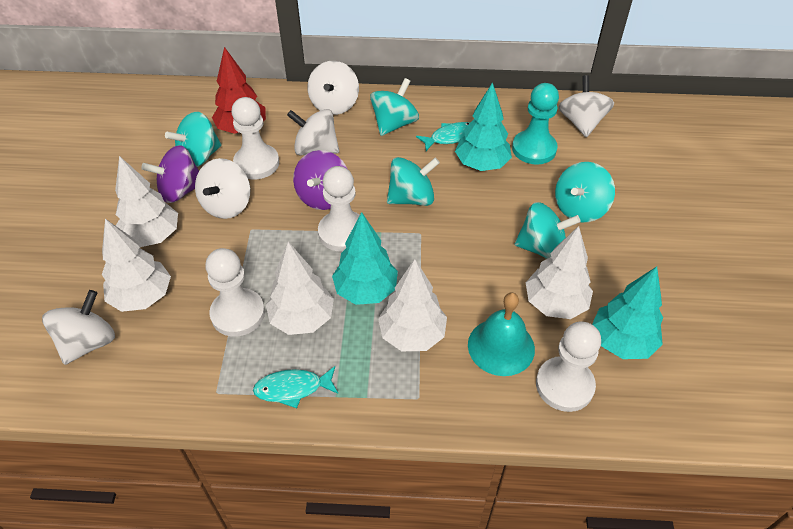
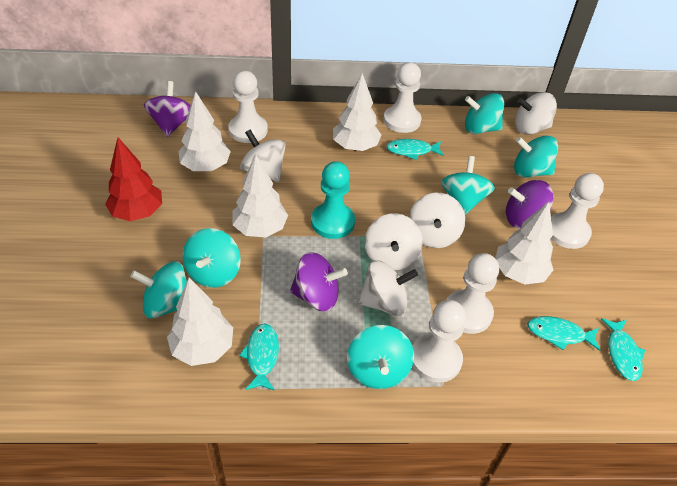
purple spinning top: 2 -> 3
turquoise bell: 1 -> 0
turquoise fish: 2 -> 4
turquoise spinning top: 5 -> 6
turquoise tree: 3 -> 0
white pawn: 4 -> 5

